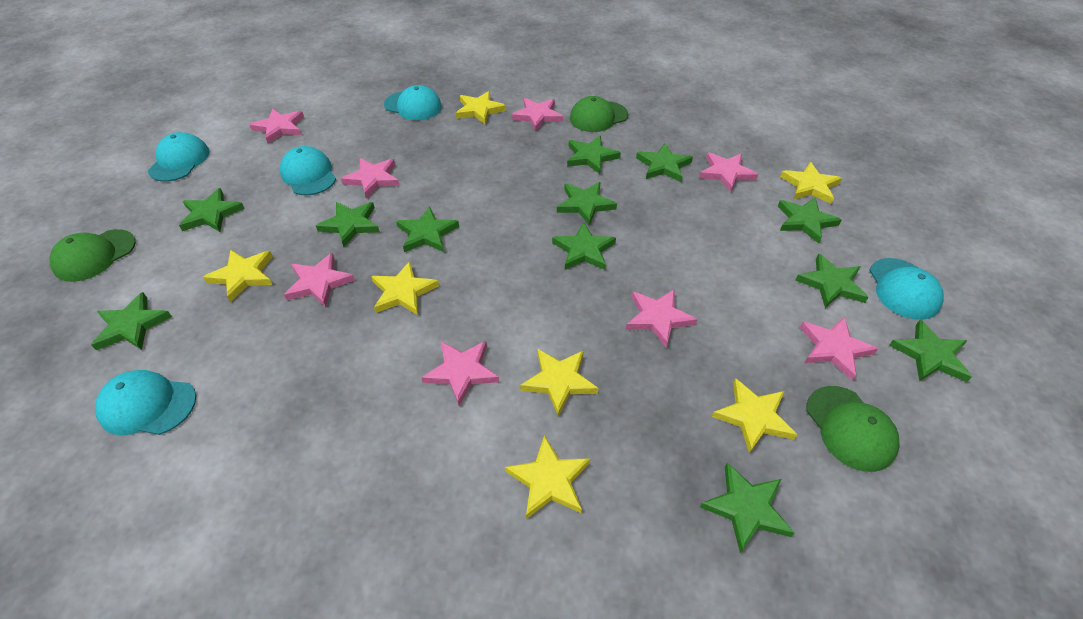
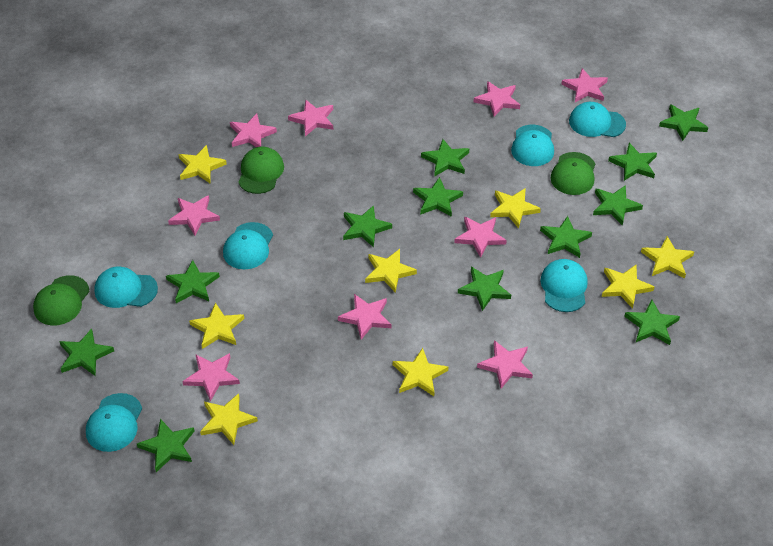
pink star: 8 -> 9
turquoise cap: 5 -> 6
yellow star: 7 -> 8

